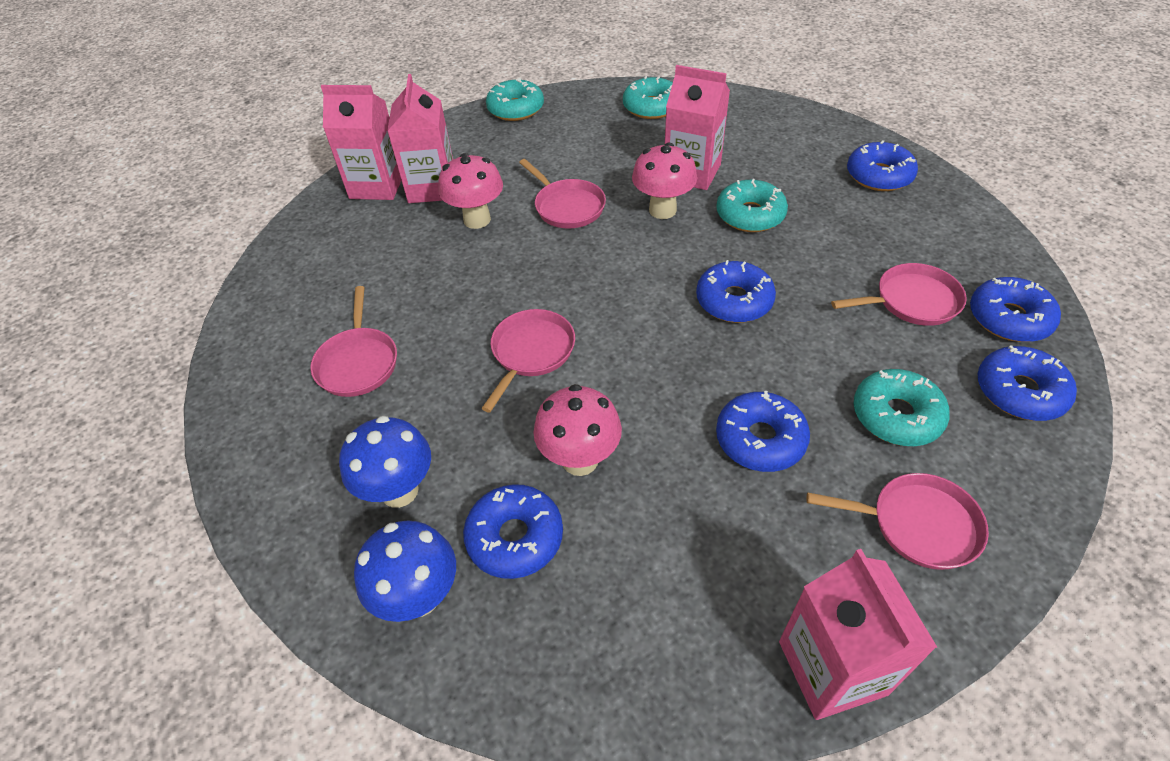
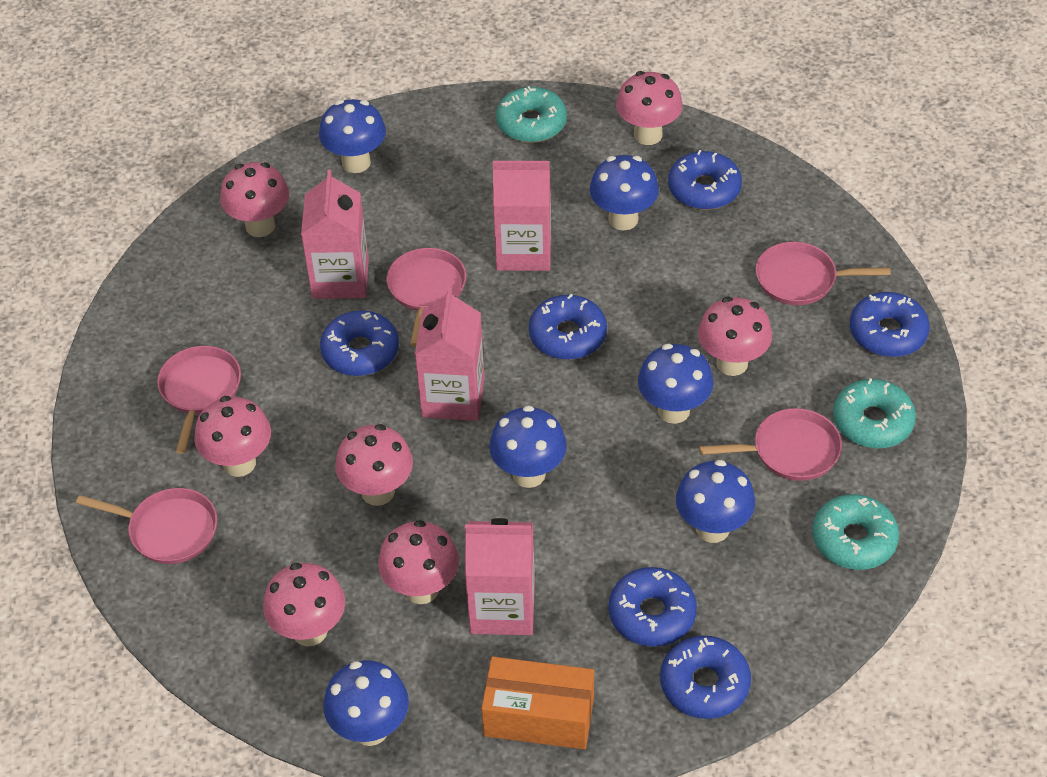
blue mushroom: 2 -> 6
orange box: 0 -> 1
pink mushroom: 3 -> 7
turquoise donut: 4 -> 3

